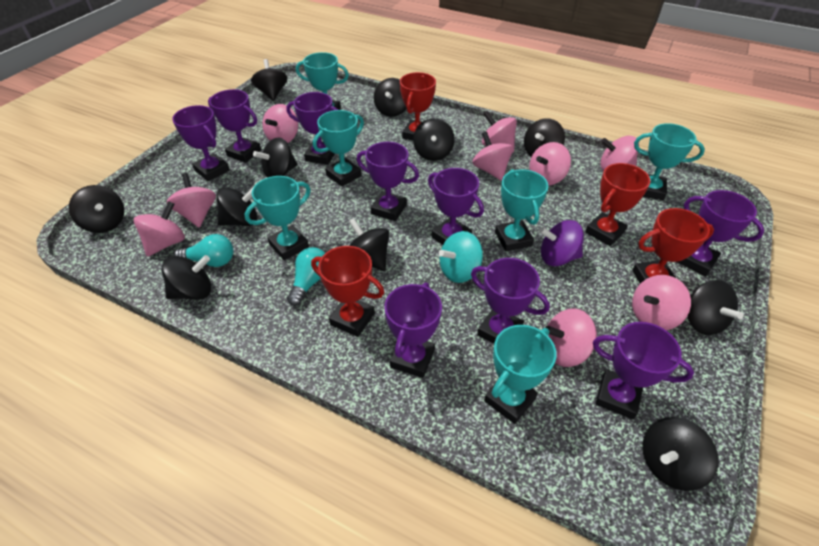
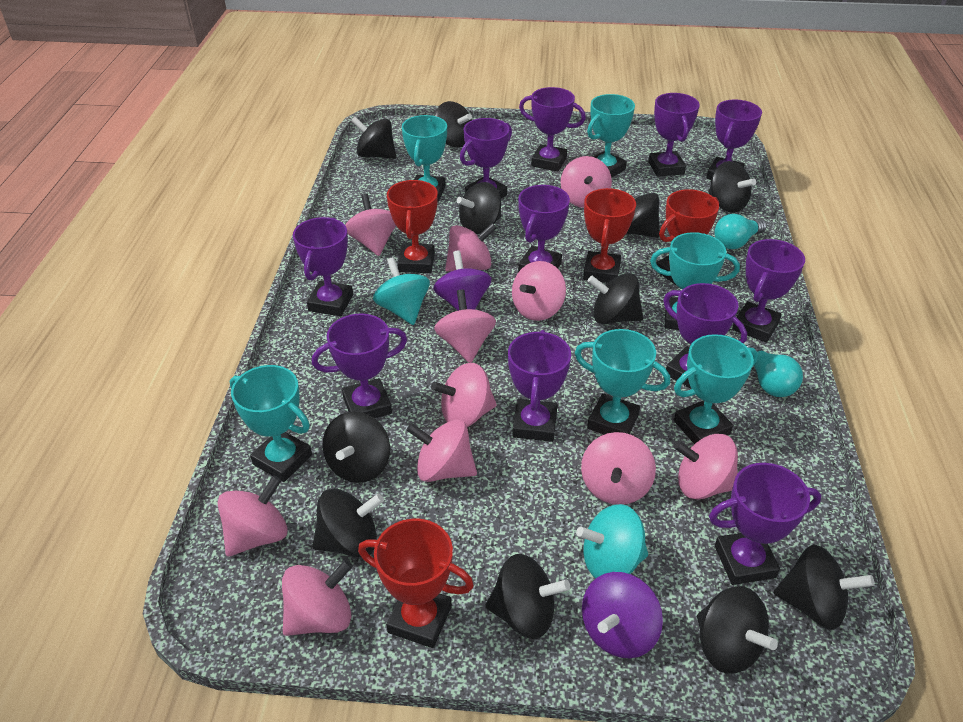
pink spinning top: 9 -> 11
purple spinning top: 1 -> 2
purple trophy: 9 -> 11
turquoise spinning top: 1 -> 2

